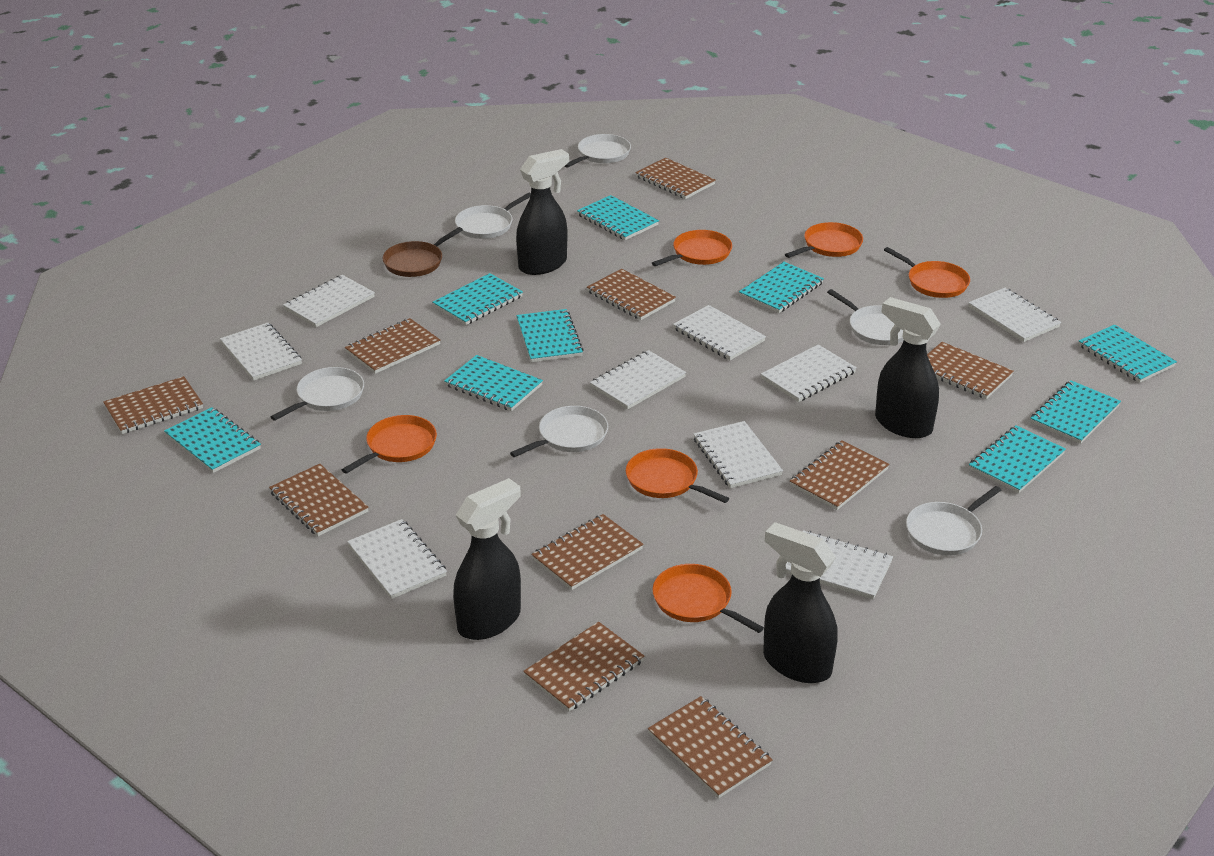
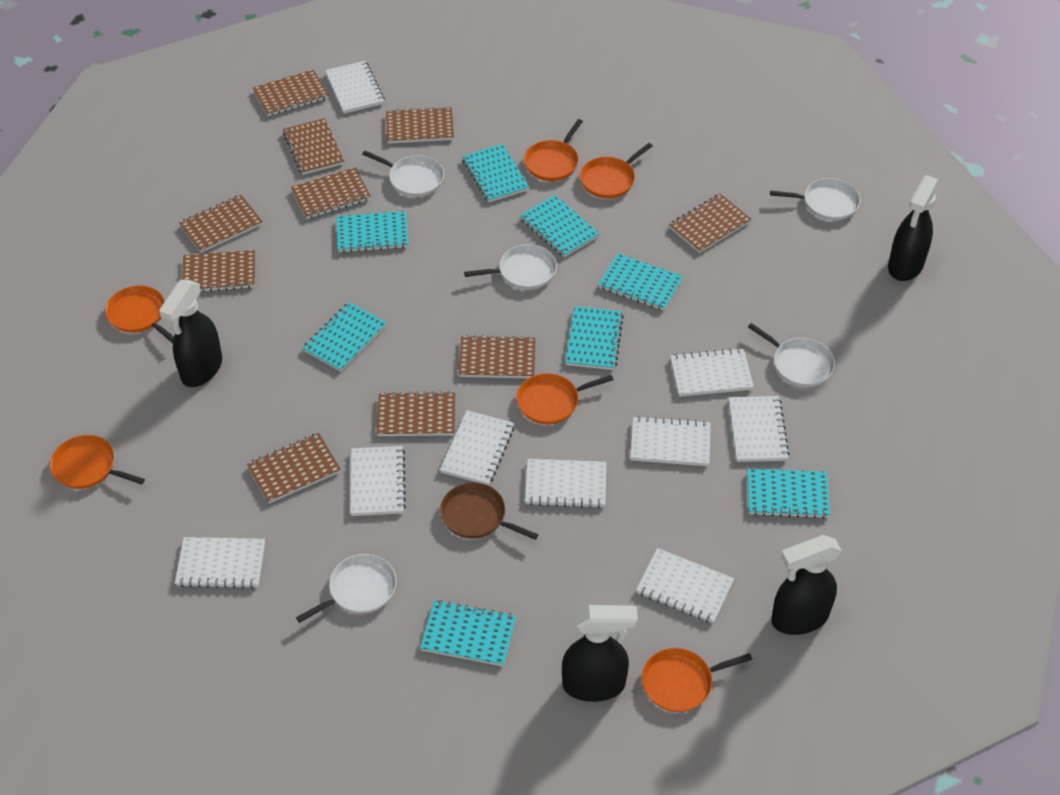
turquoise notebook: 9 -> 8
white pan: 6 -> 5

